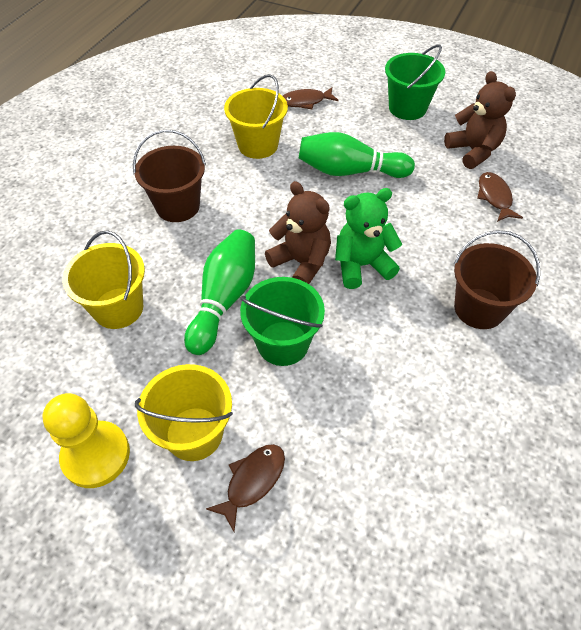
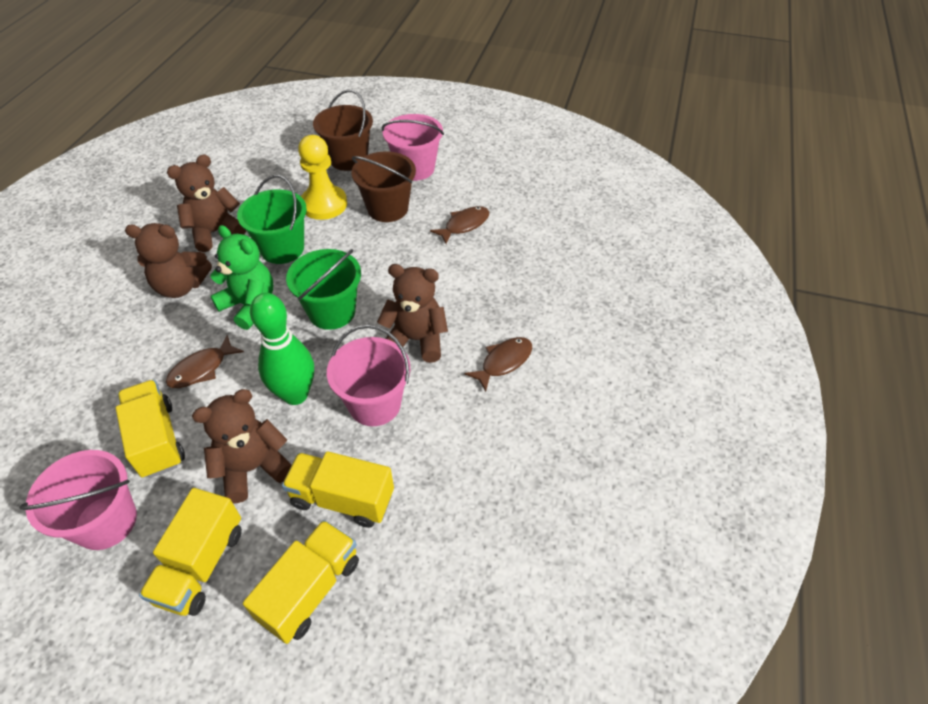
brown teddy bear: 2 -> 4
green bowling pin: 2 -> 1
pink bucket: 0 -> 3
yellow bucket: 3 -> 0
yellow truck: 0 -> 4

